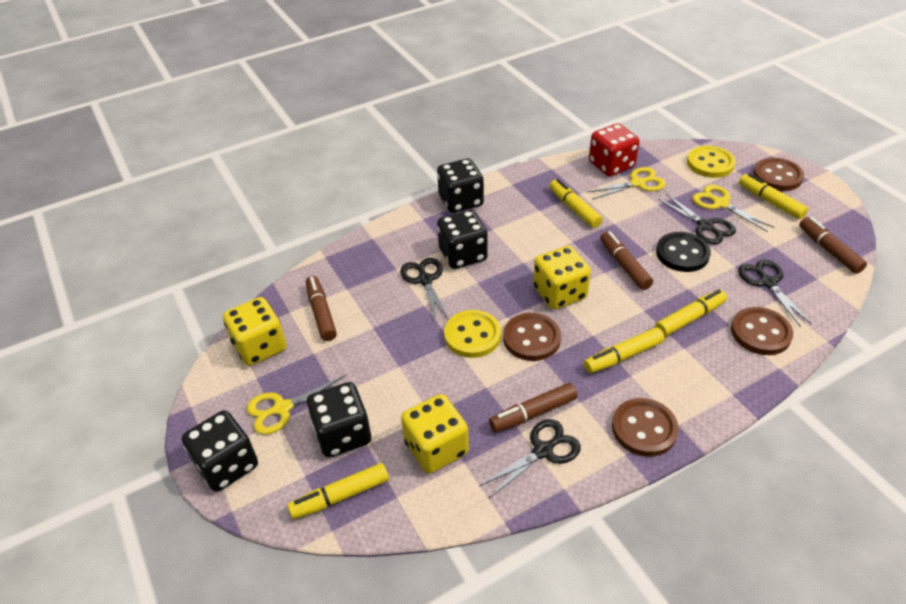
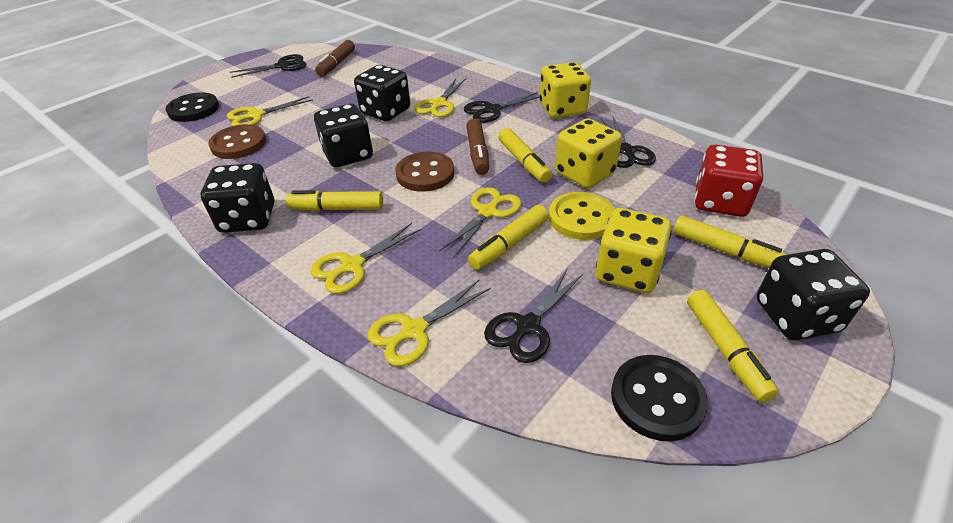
black button: 1 -> 2
brown button: 4 -> 2
brown marker: 4 -> 2
yellow button: 2 -> 1
yellow scissors: 3 -> 5

